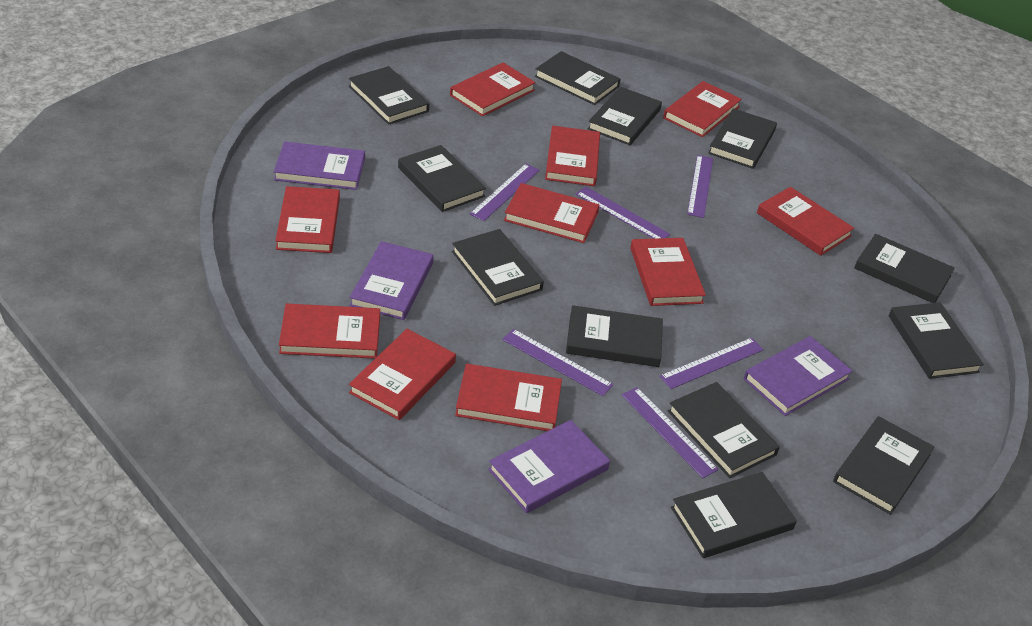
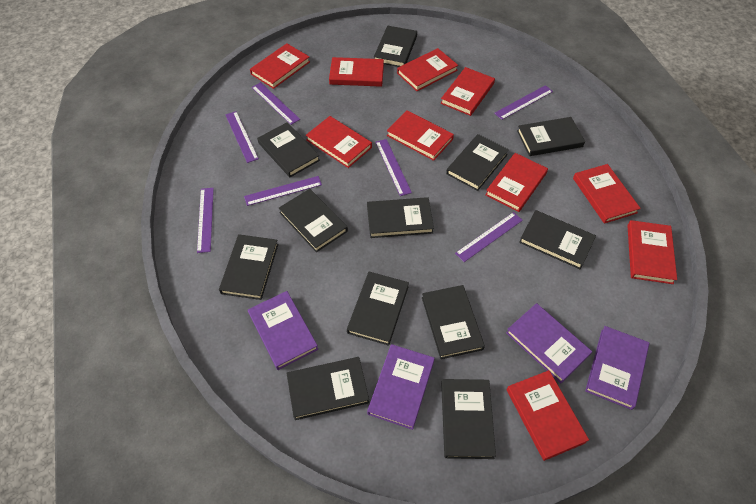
purple ruler: 6 -> 7

